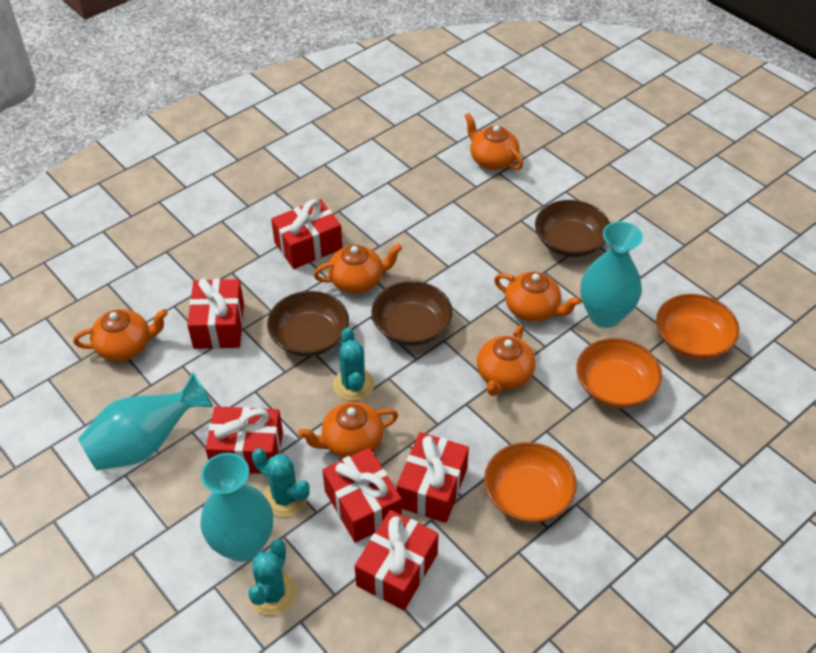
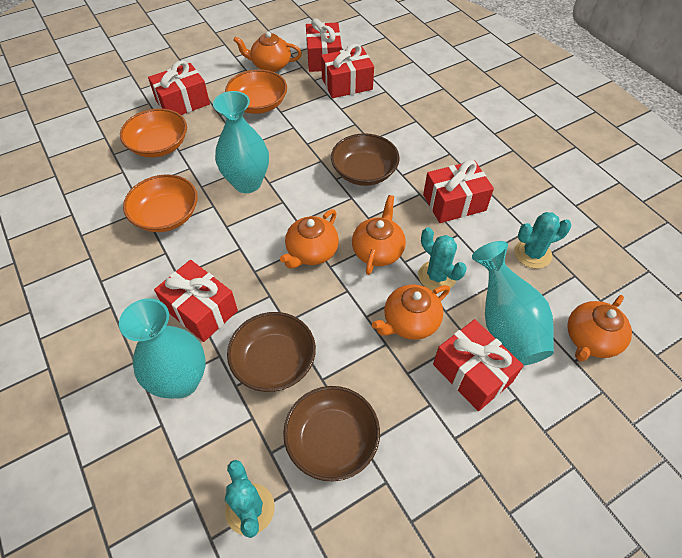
orange teapot: 6 -> 5

